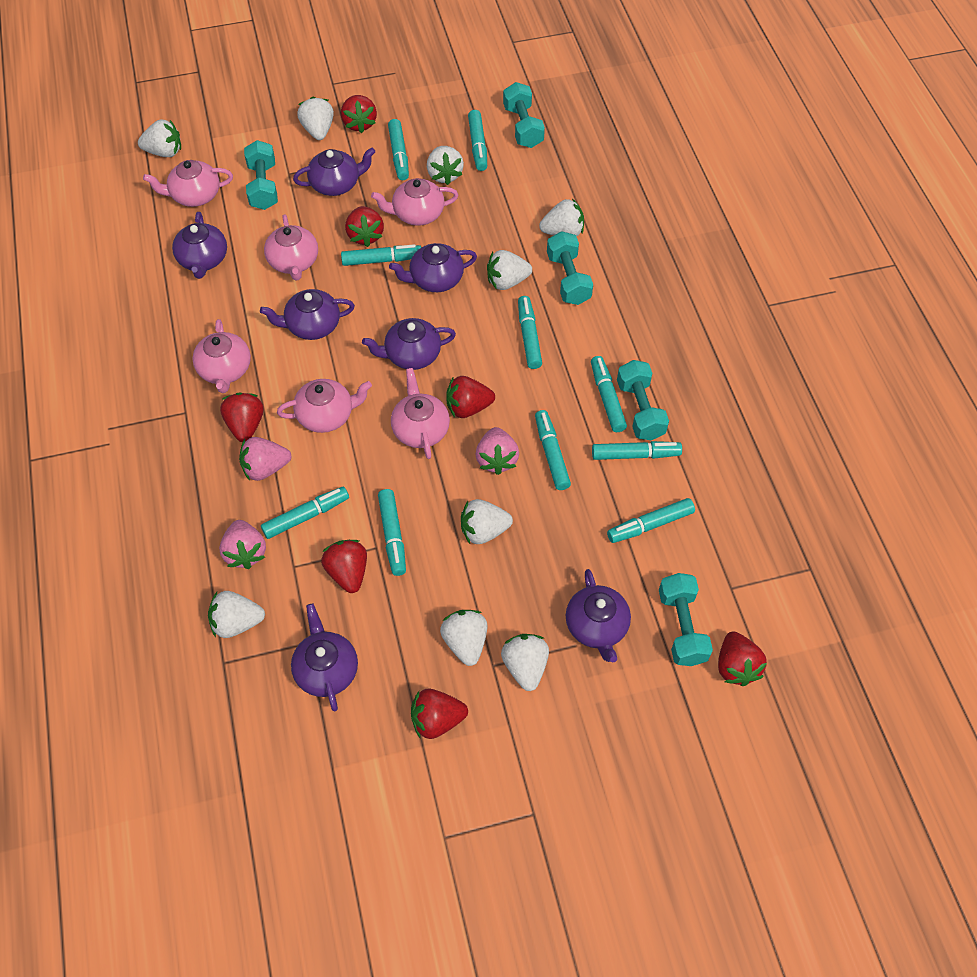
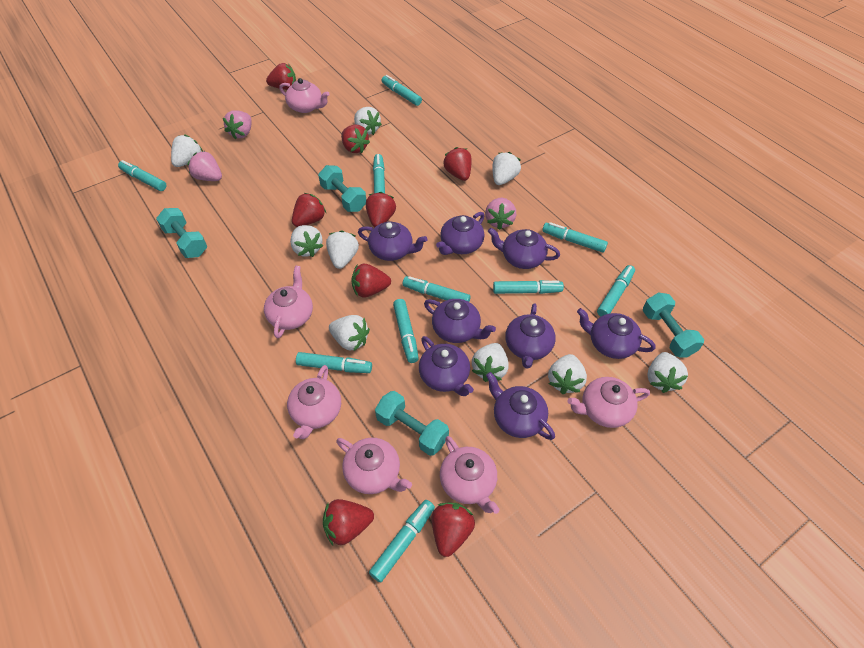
purple teapot: 7 -> 8
red strawberry: 7 -> 8
turquoise dumbbell: 5 -> 4

